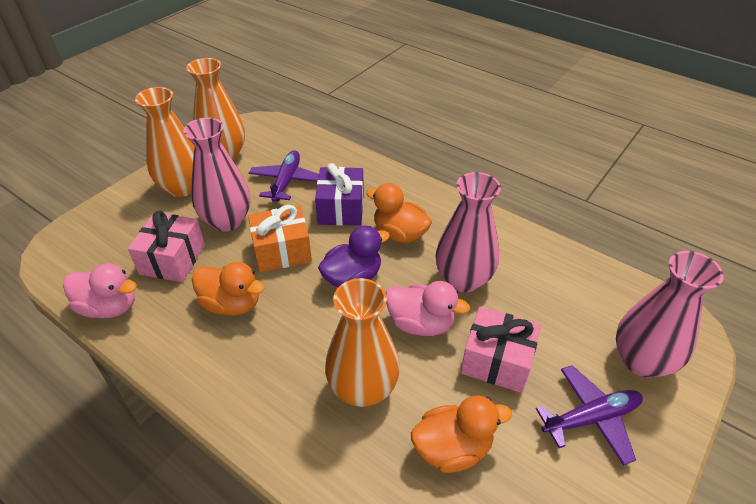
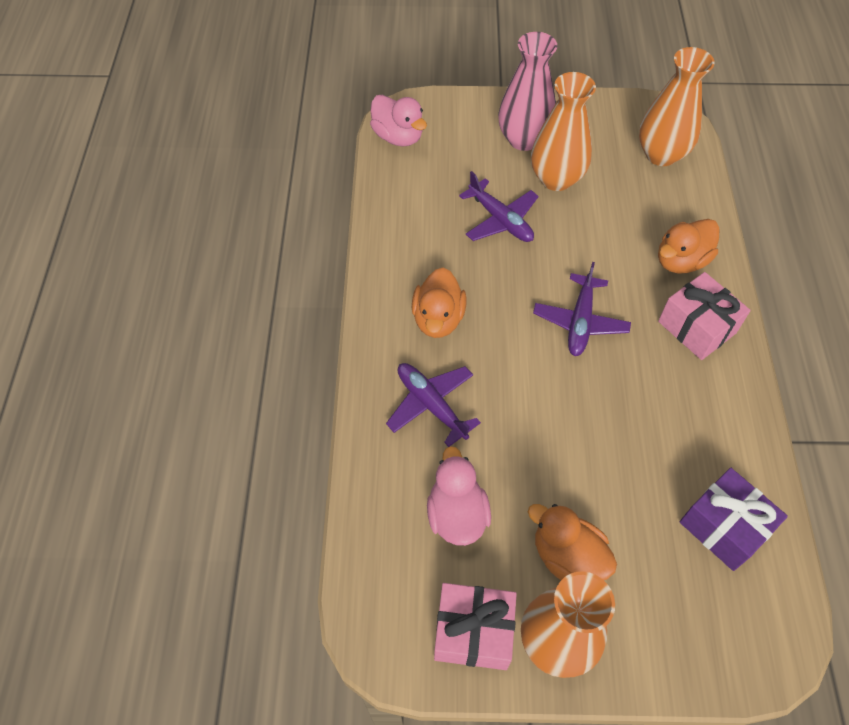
orange gift: 1 -> 0
pink vase: 3 -> 1
purple duck: 1 -> 0
purple plane: 2 -> 3

